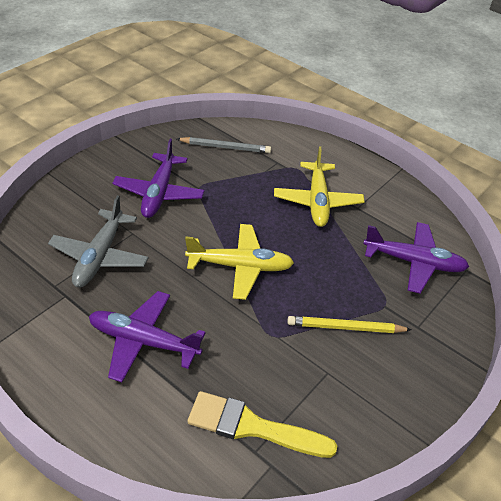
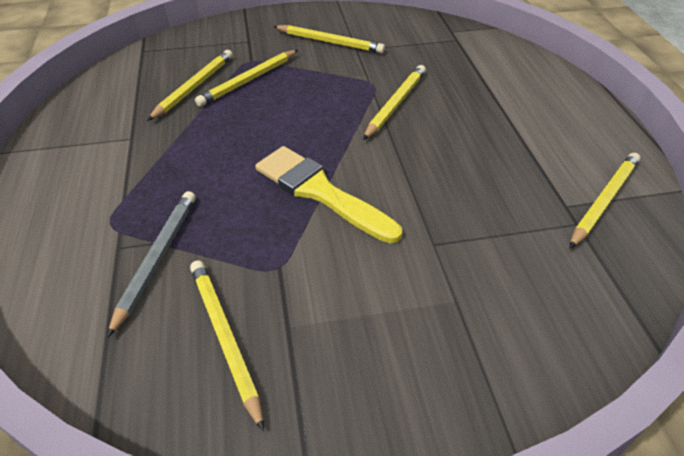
grey plane: 1 -> 0
purple plane: 3 -> 0
yellow pencil: 1 -> 6
yellow plane: 2 -> 0

